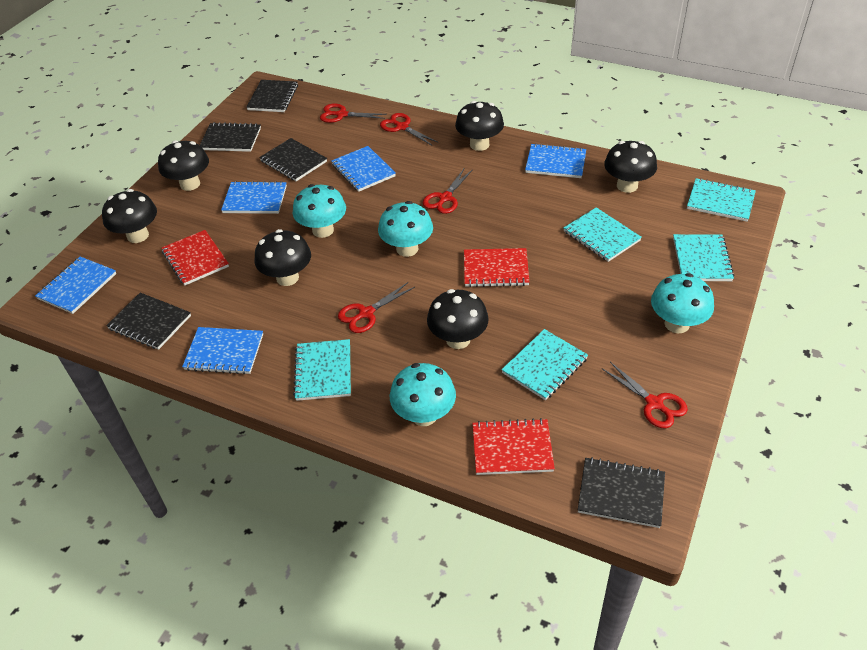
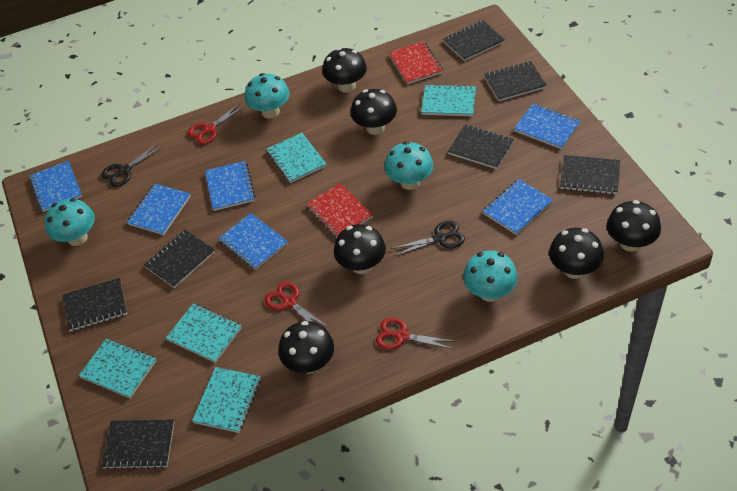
black notebook: 5 -> 7
black scissors: 0 -> 2
blue notebook: 5 -> 6
red notebook: 3 -> 2
red scissors: 5 -> 3

